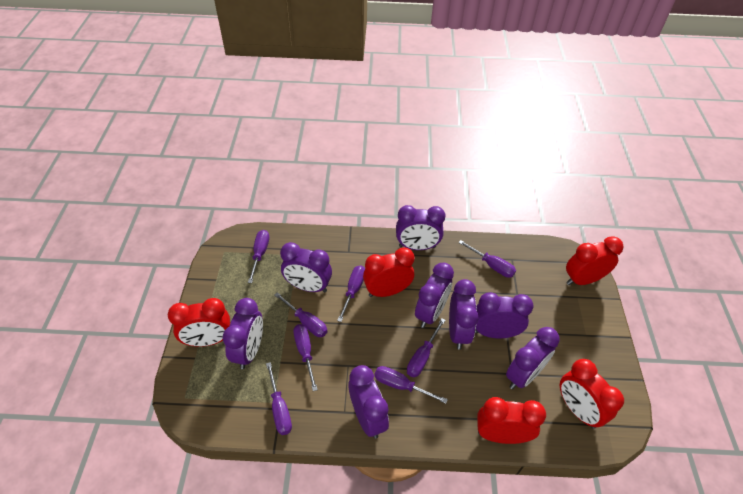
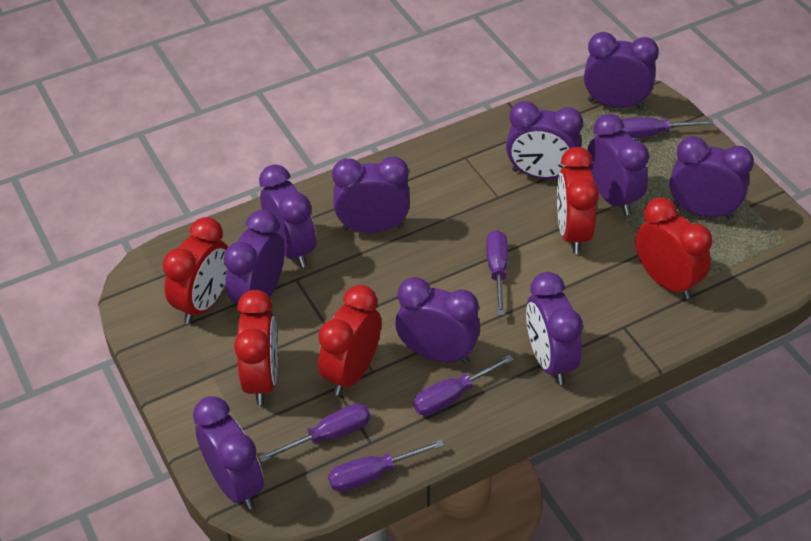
purple clock: 8 -> 10
purple screwdriver: 8 -> 5

